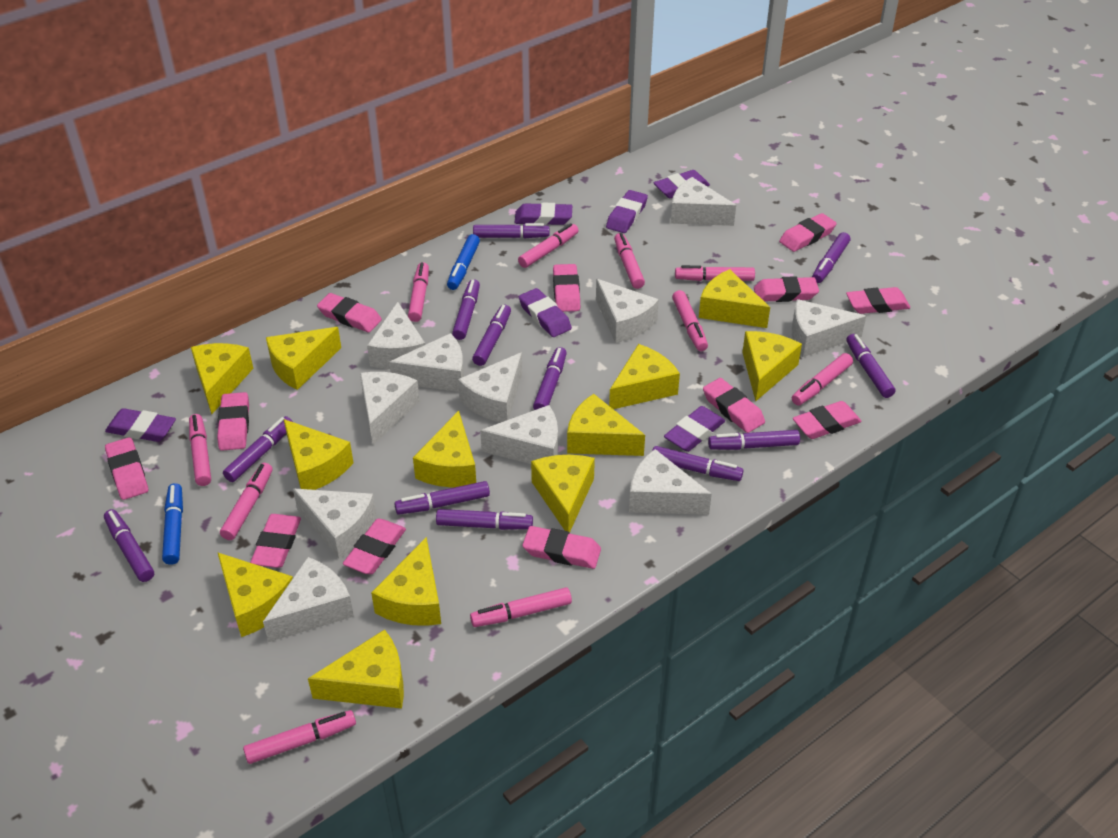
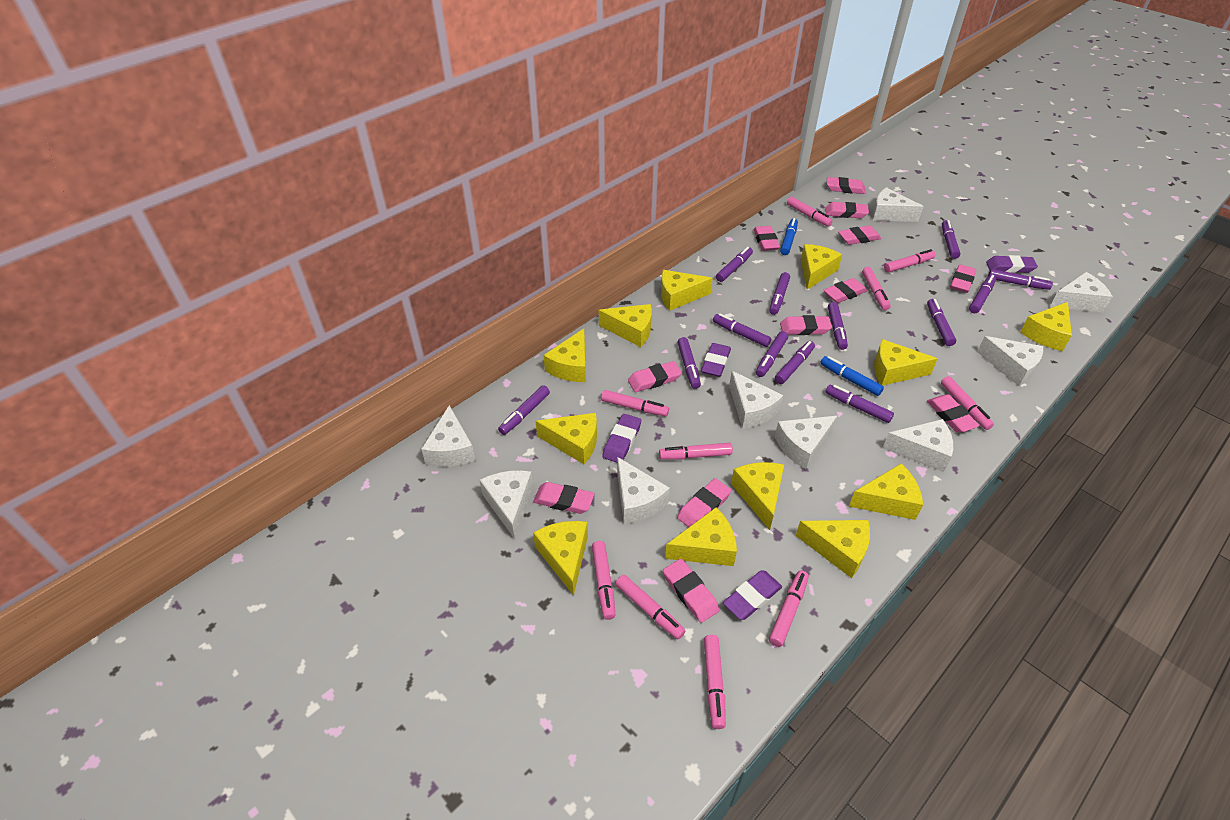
purple eraser: 6 -> 4
purple marker: 12 -> 13
white cheese: 11 -> 9

